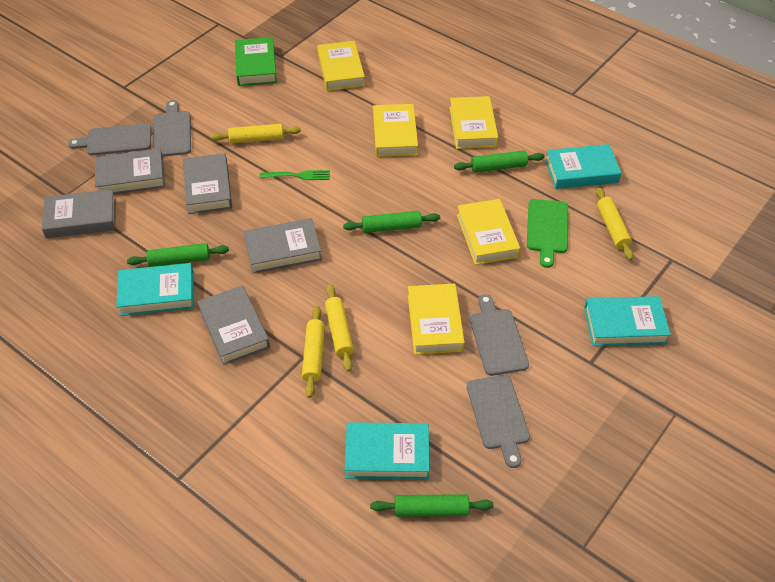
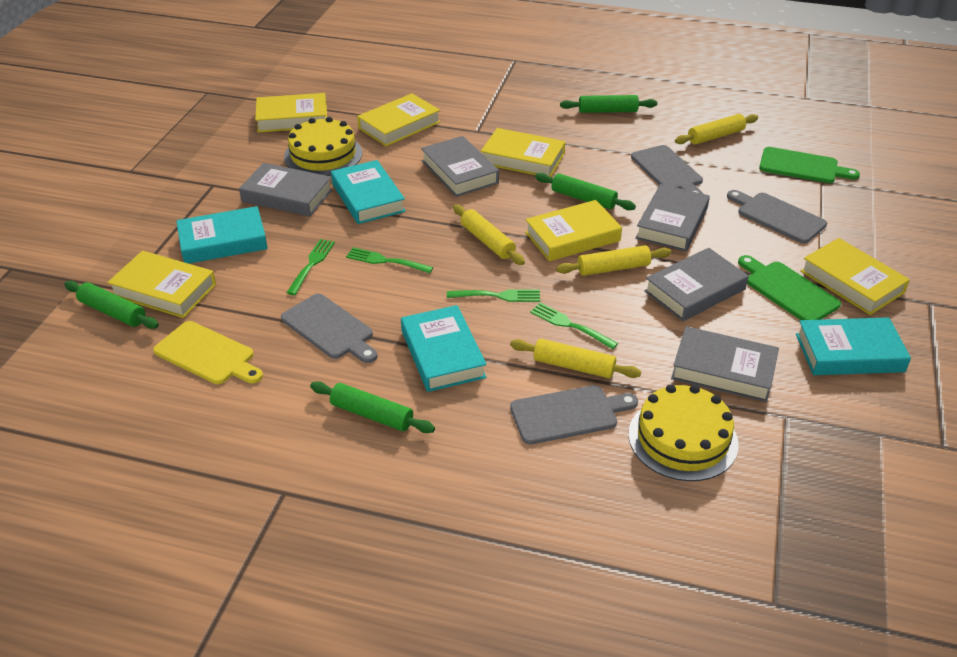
green book: 1 -> 0
green cutting board: 1 -> 2
green fork: 1 -> 4
yellow book: 5 -> 6
yellow cake: 0 -> 2
yellow cutting board: 0 -> 1

